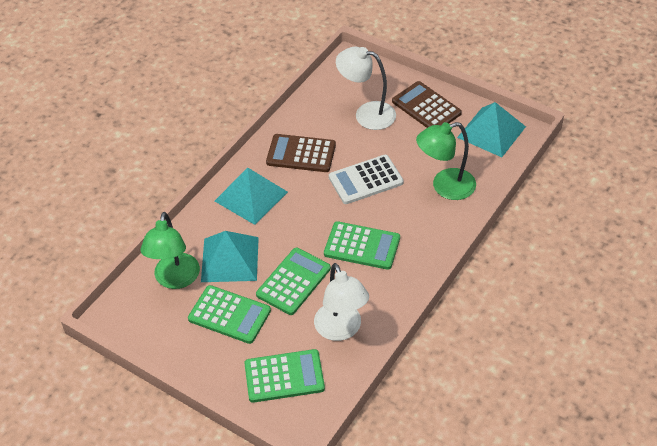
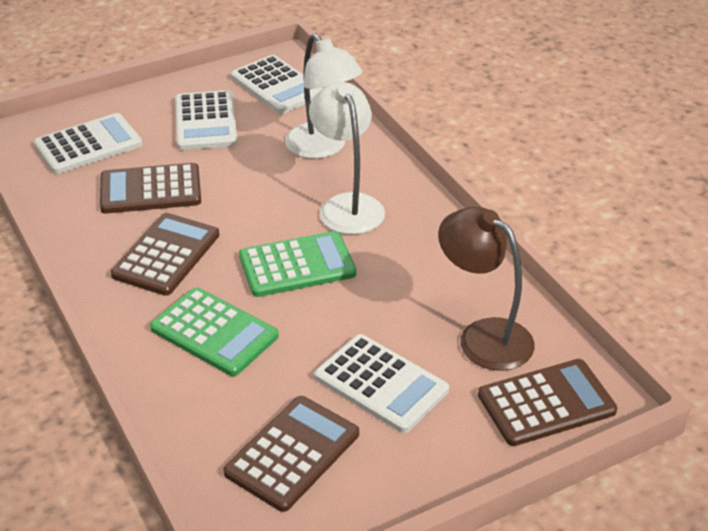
brown calculator: 2 -> 4
brown lamp: 0 -> 1
green calculator: 4 -> 2
green lamp: 2 -> 0
turquoise pyramid: 3 -> 0
white calculator: 1 -> 4

